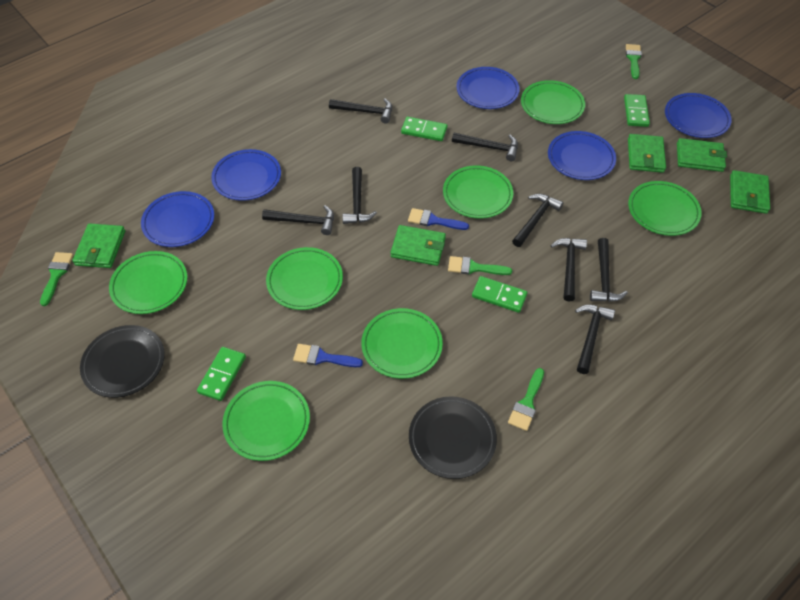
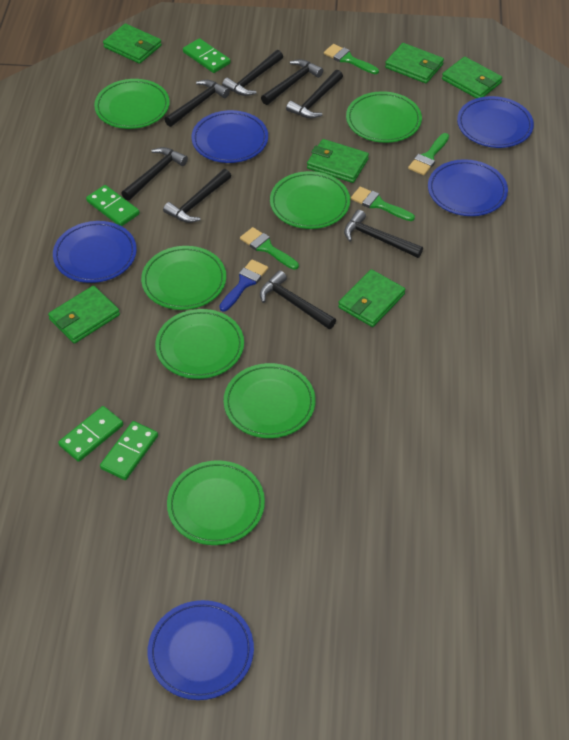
black plate: 2 -> 0
blue brush: 2 -> 1
green wallet: 5 -> 6

